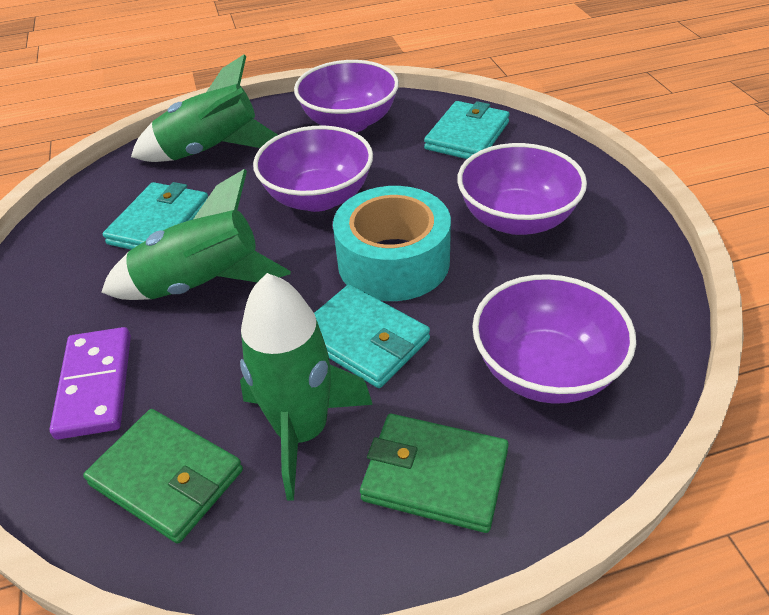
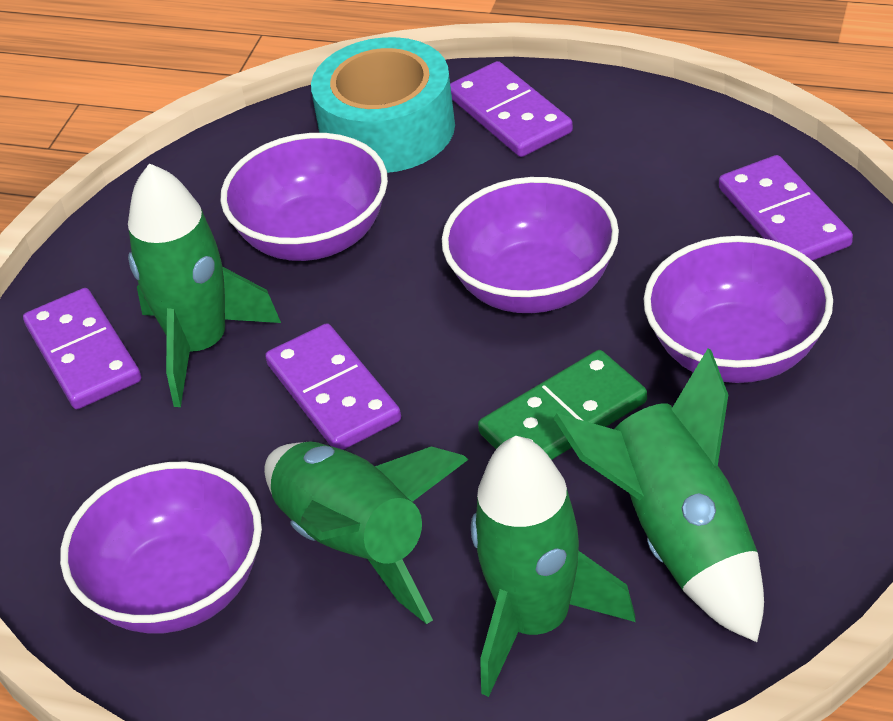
green domino: 0 -> 1
green rocket: 3 -> 4
green wallet: 2 -> 0
purple domino: 1 -> 4
turquoise wallet: 3 -> 0

